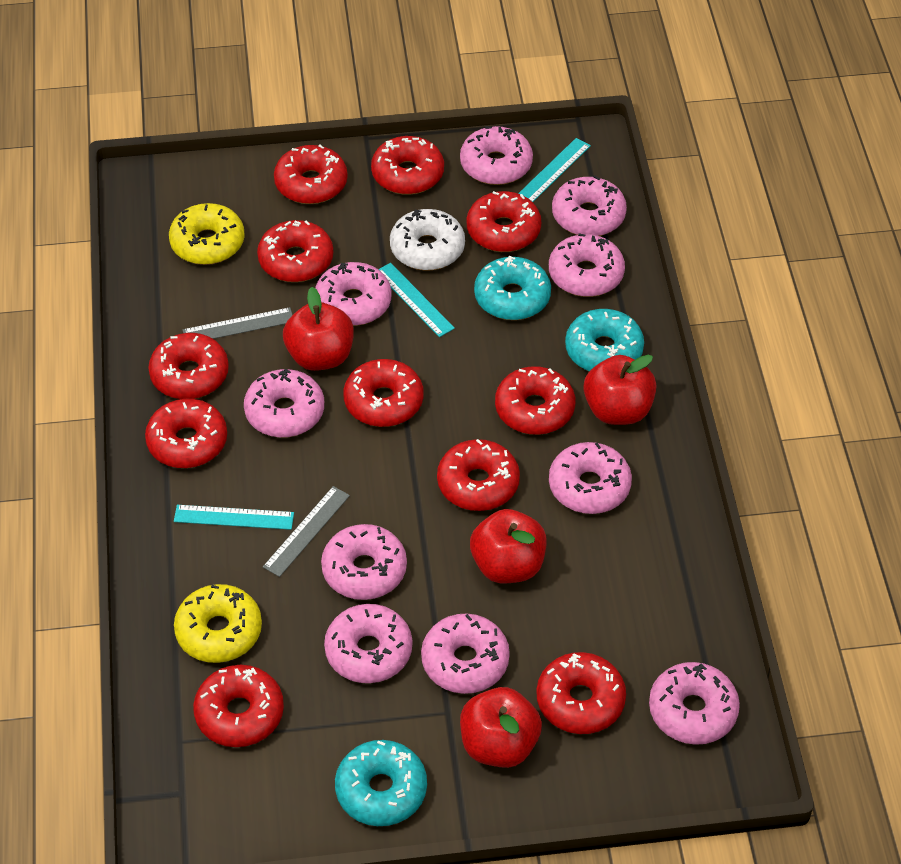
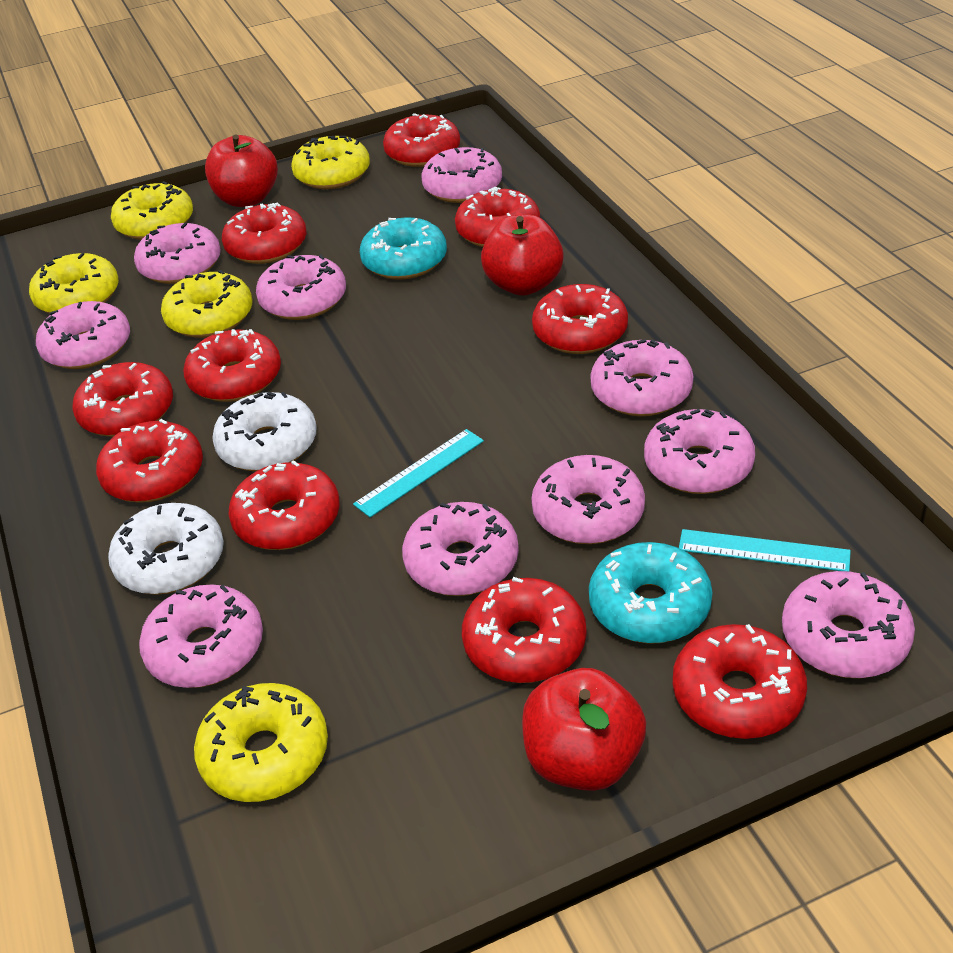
grey ruler: 2 -> 0
red apple: 4 -> 3
red donut: 11 -> 10
turquoise donut: 3 -> 2
turquoise ruler: 3 -> 2
white donut: 1 -> 2
yellow donut: 2 -> 5

